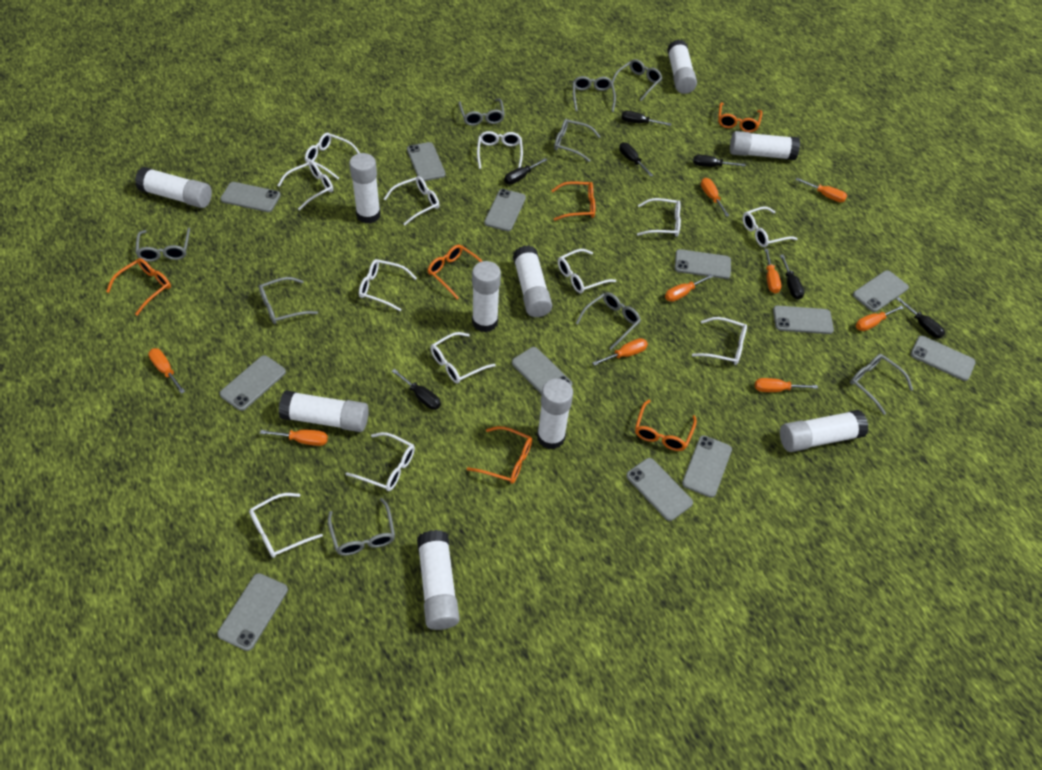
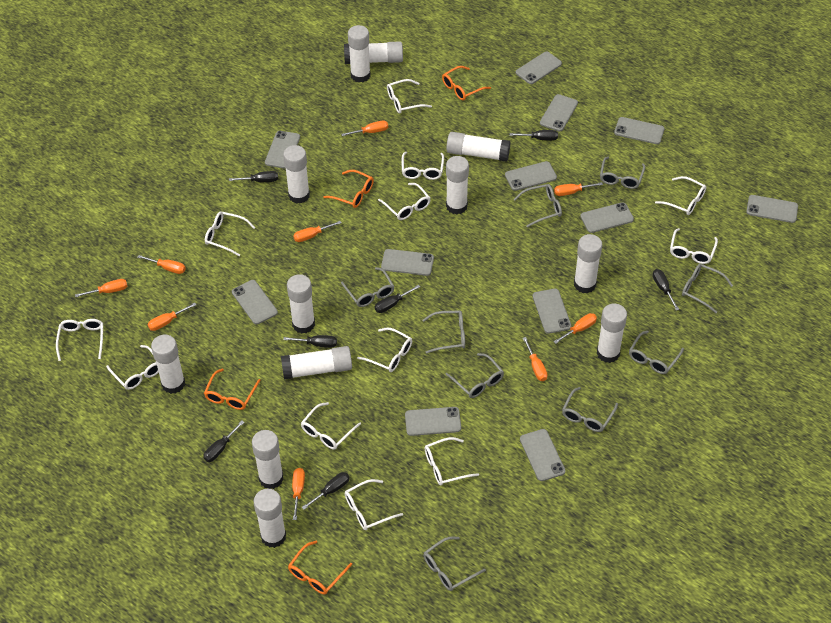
orange glasses: 6 -> 4
white glue stick: 10 -> 12

